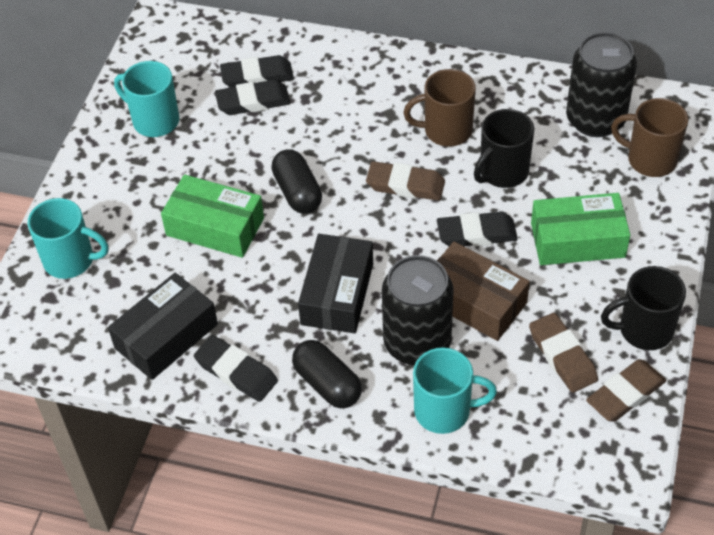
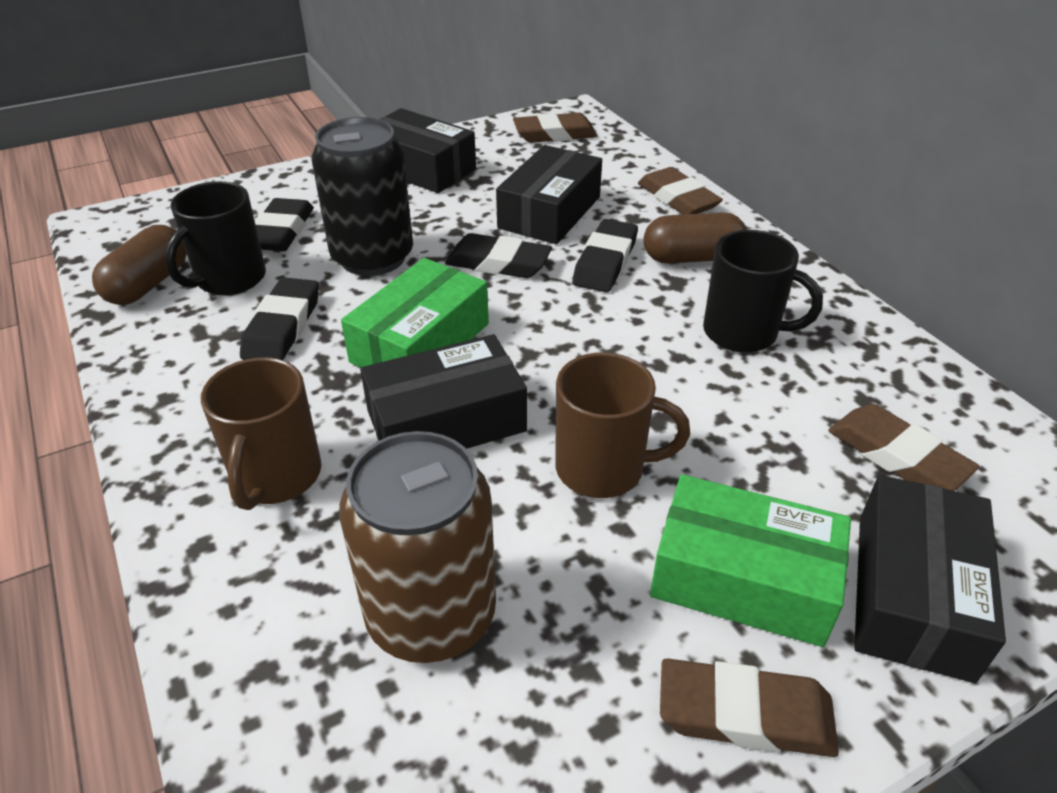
black box: 2 -> 4
black can: 2 -> 1
black capsule: 2 -> 0
brown box: 1 -> 0
brown can: 0 -> 1
brown capsule: 0 -> 2
brown eraser: 3 -> 4
turquoise mug: 3 -> 0

